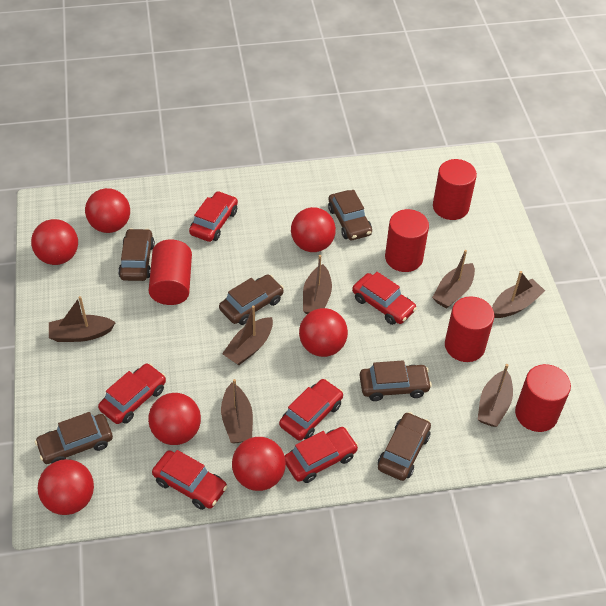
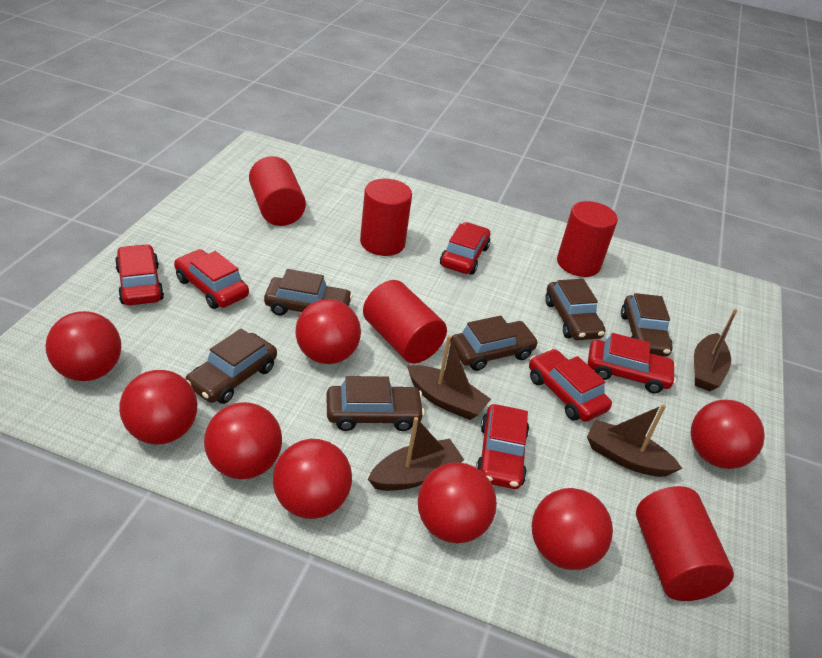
brown boat: 7 -> 4
red ball: 7 -> 8

